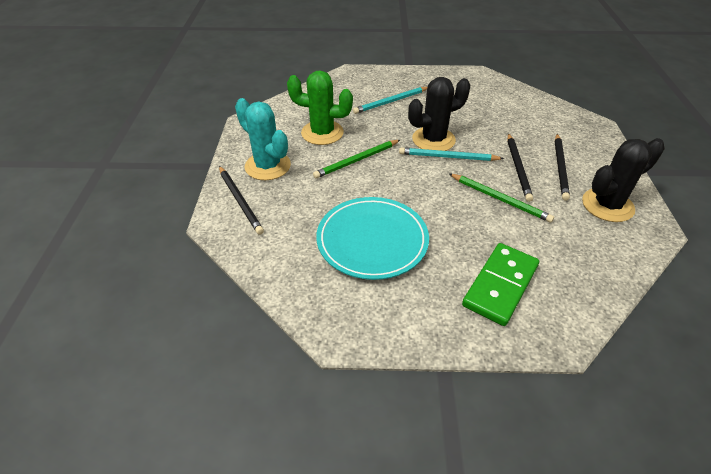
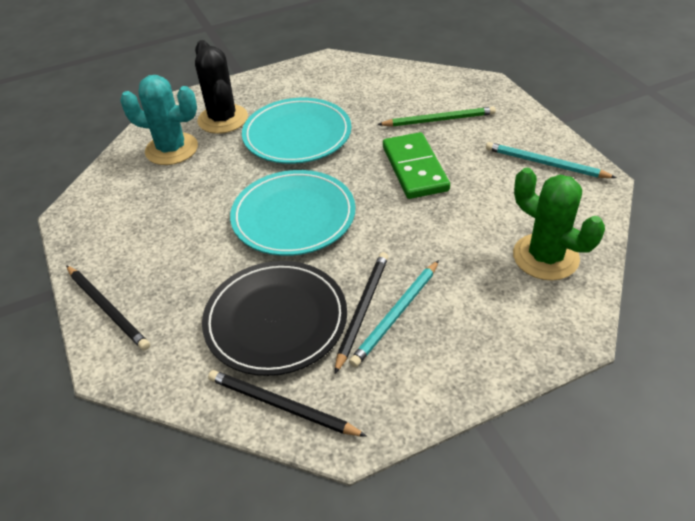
black cactus: 2 -> 1
black plate: 0 -> 1
green pencil: 2 -> 1
turquoise plate: 1 -> 2

